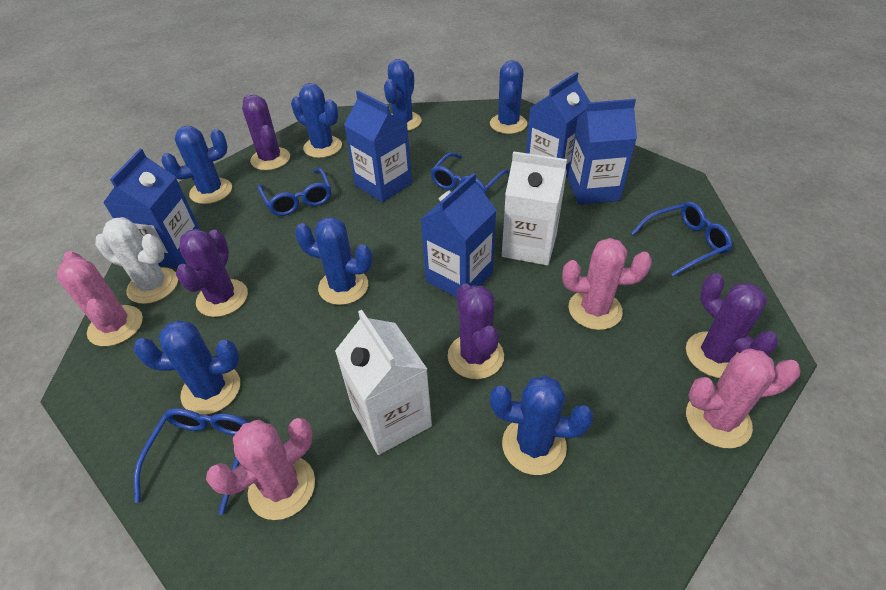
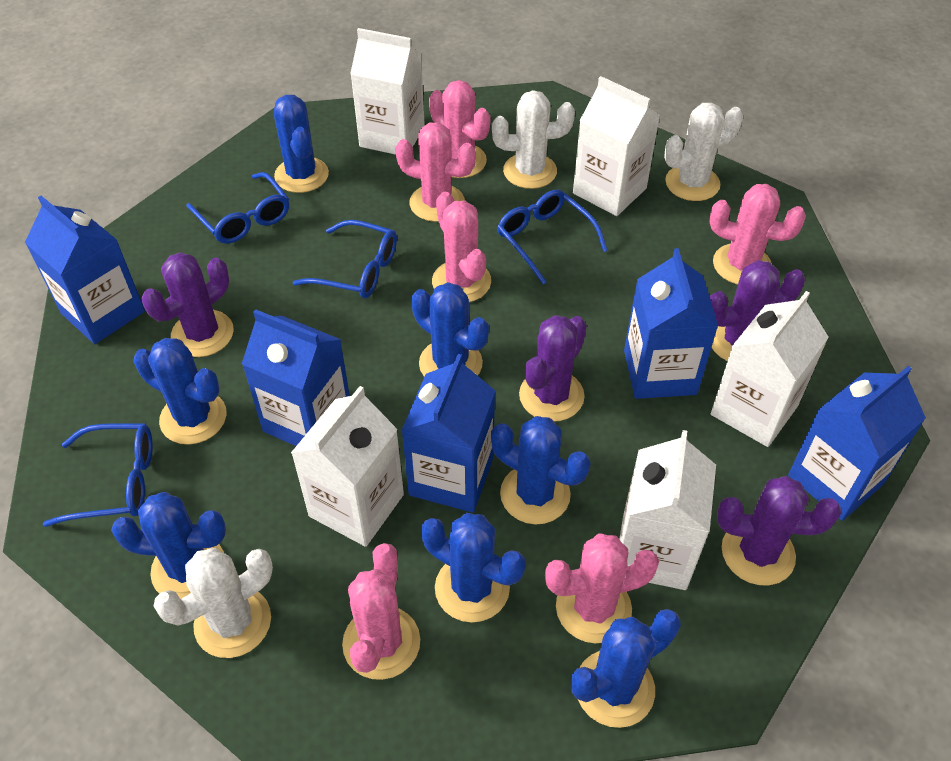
pink cactus: 4 -> 6
white cactus: 1 -> 3
white carton: 2 -> 5

